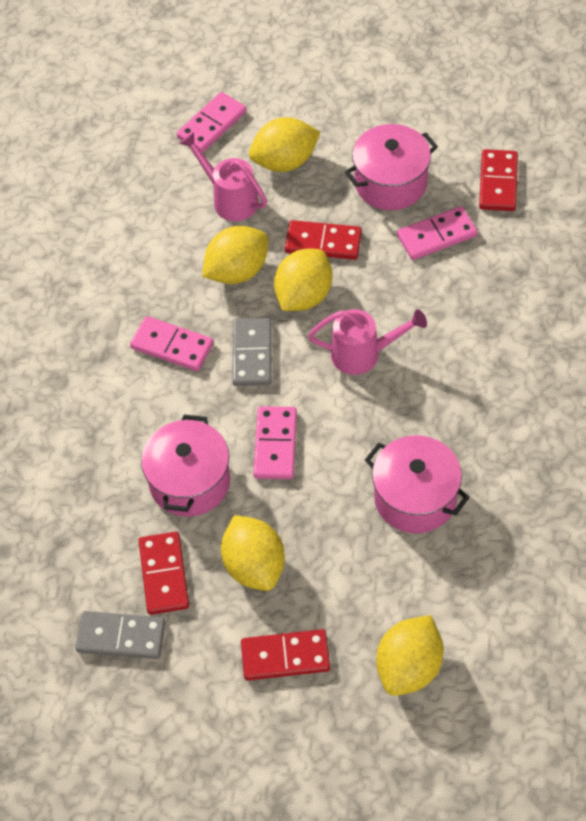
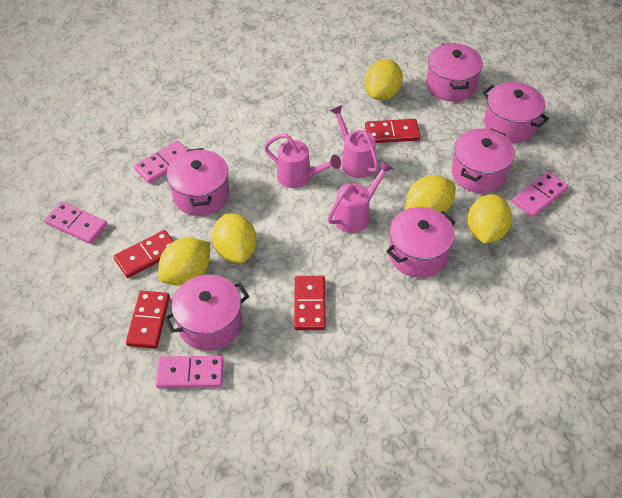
grey domino: 2 -> 0
pink pot: 3 -> 6
pink watering can: 2 -> 3

